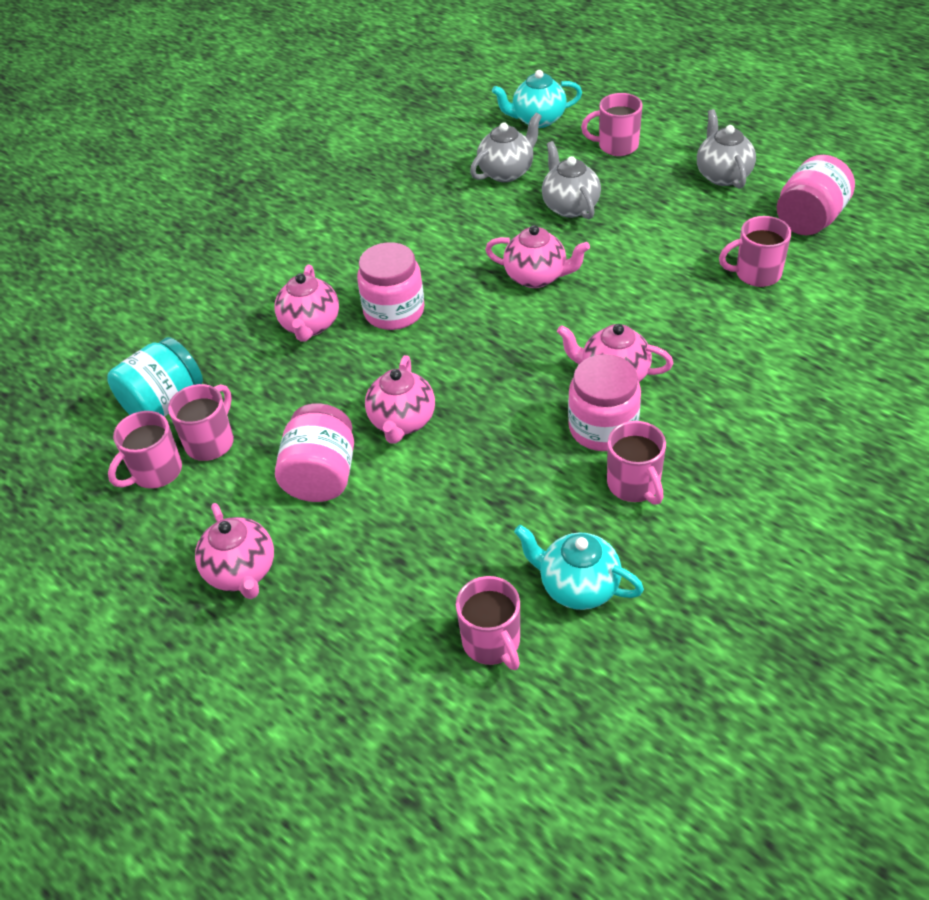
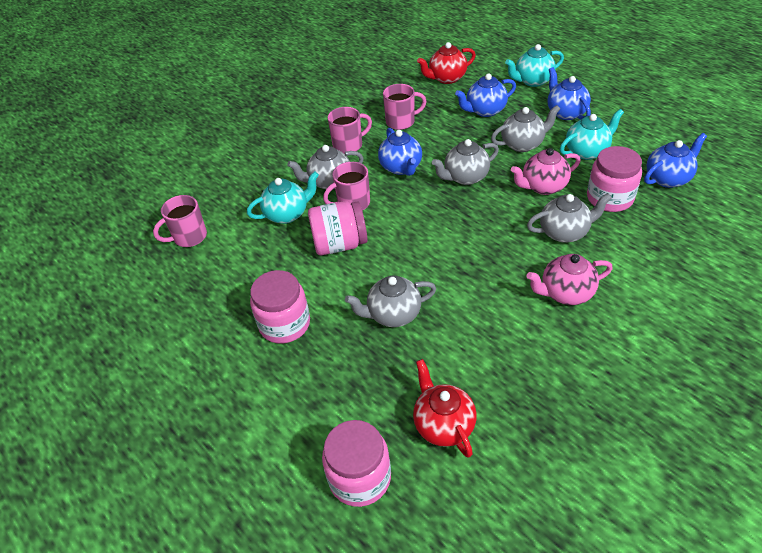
blue teapot: 0 -> 4
grey teapot: 3 -> 5
pink mug: 6 -> 4
pink teapot: 5 -> 2
red teapot: 0 -> 2
turquoise jar: 1 -> 0
turquoise teapot: 2 -> 3

